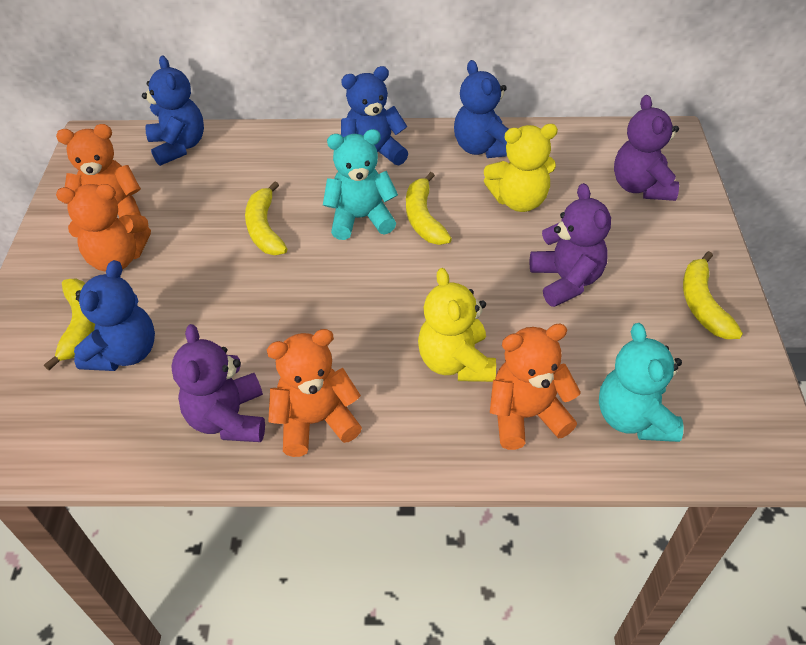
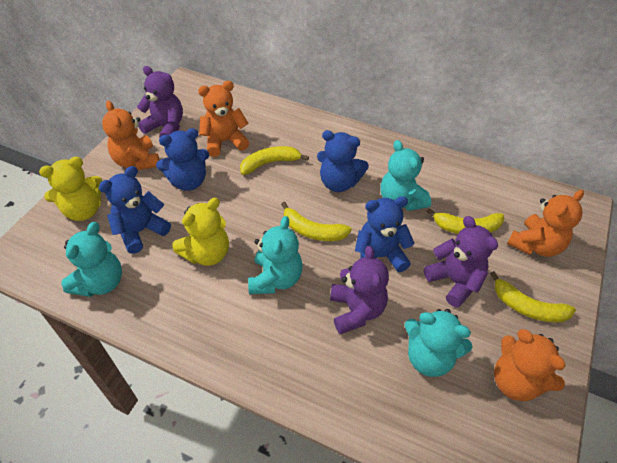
turquoise teddy bear: 2 -> 4

